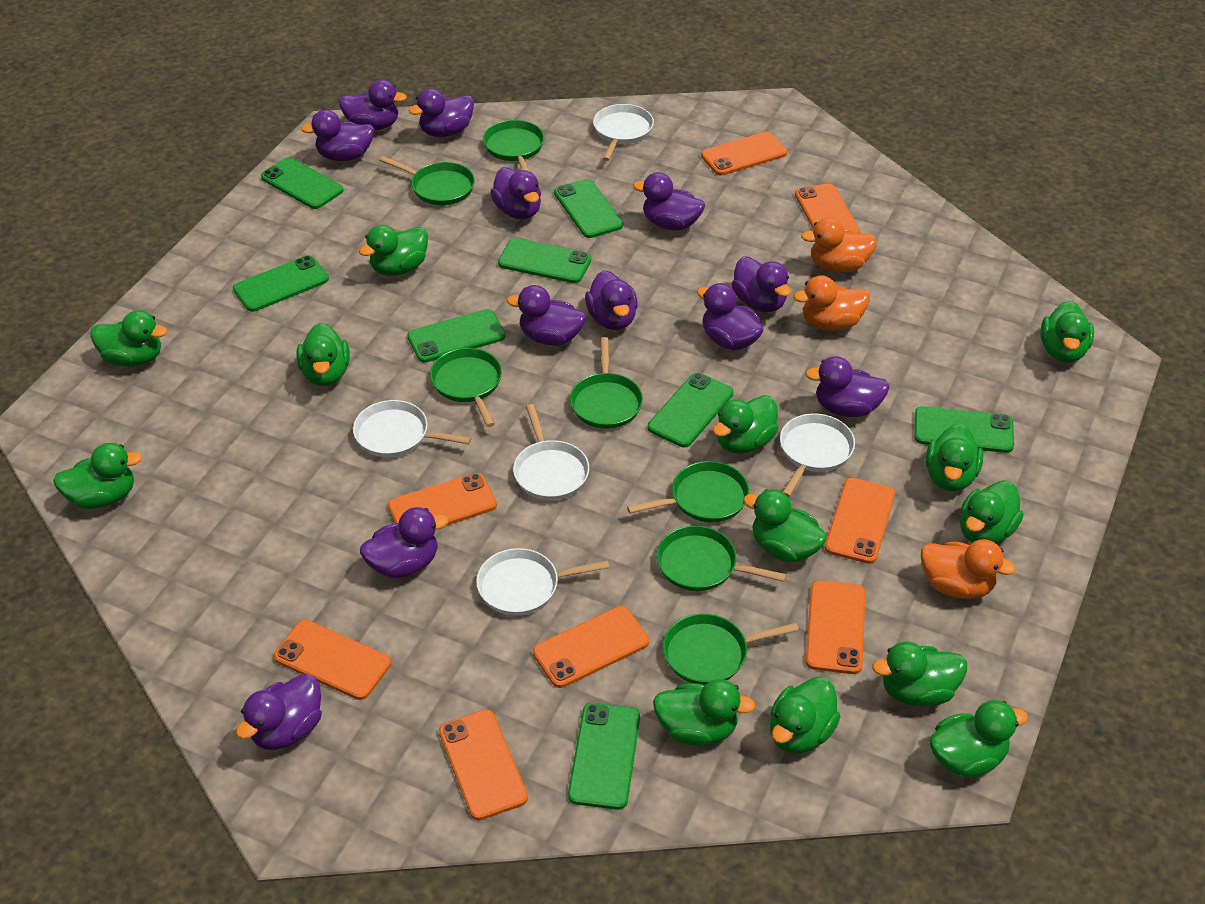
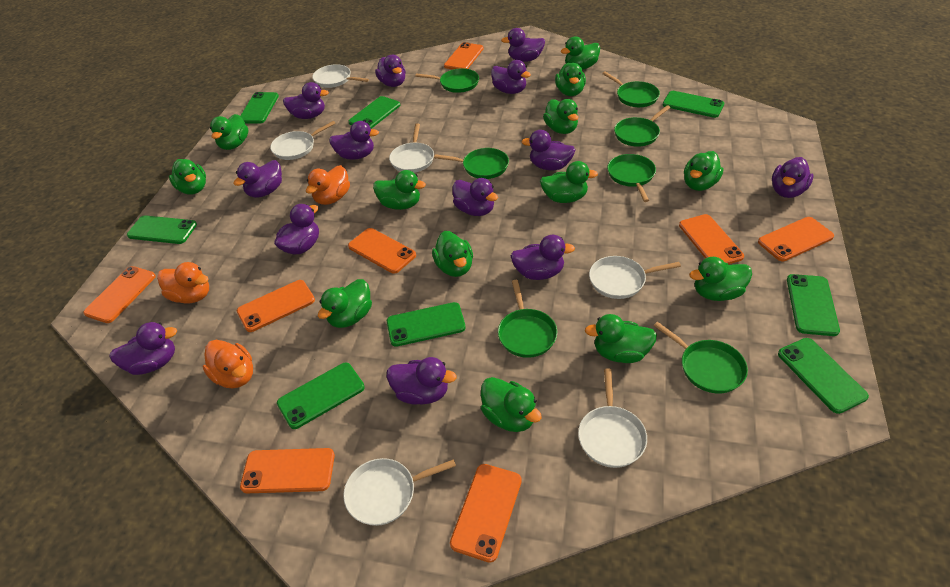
purple duck: 12 -> 13
white pan: 5 -> 6

